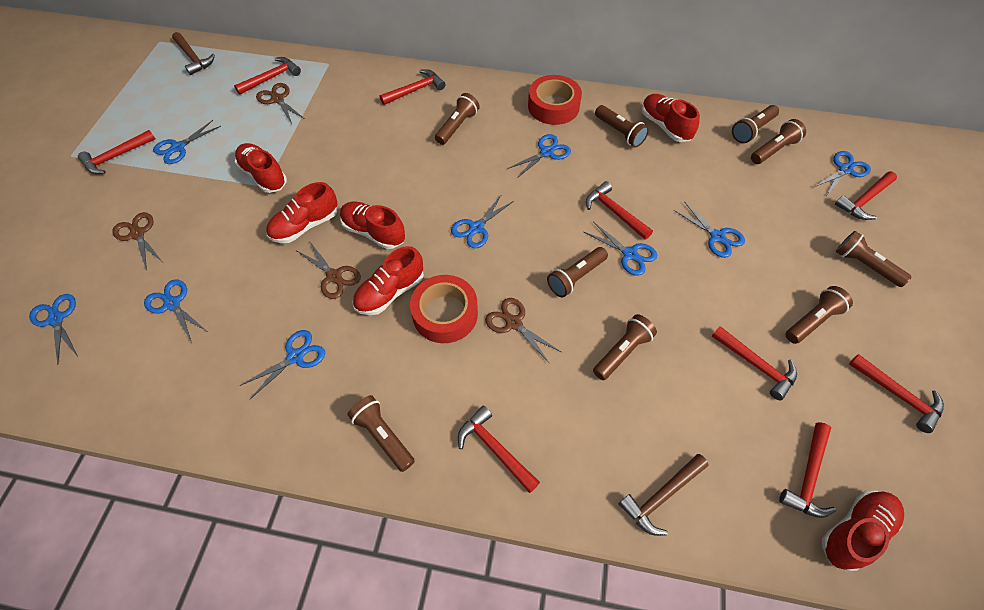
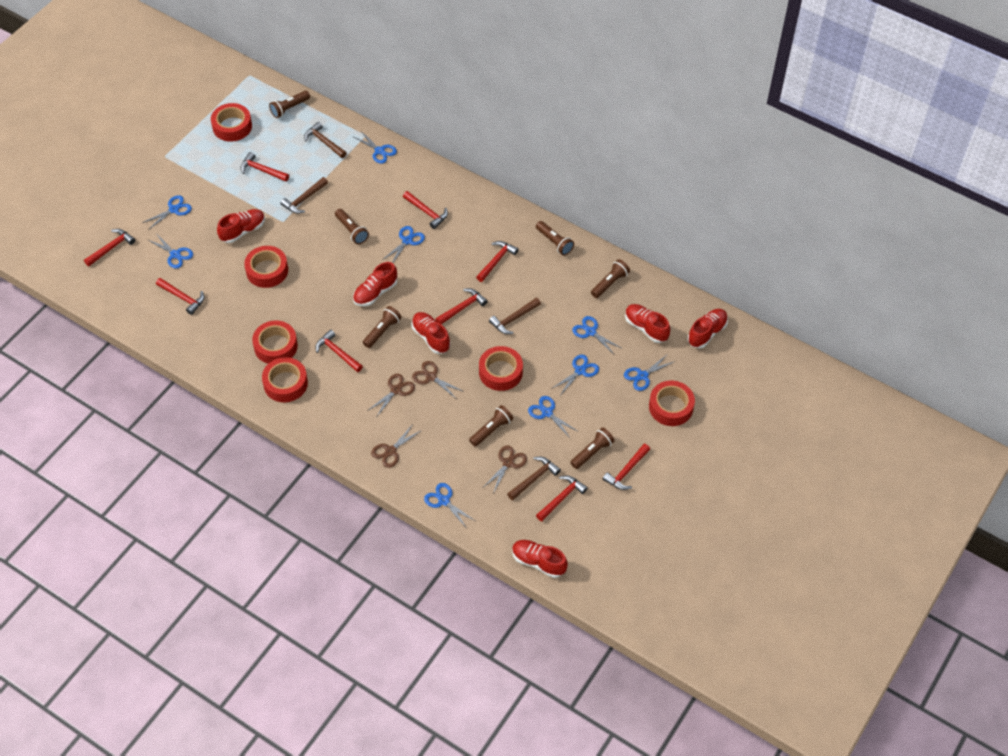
brown flashlight: 9 -> 7
brown hammer: 2 -> 4
red tape: 2 -> 6

